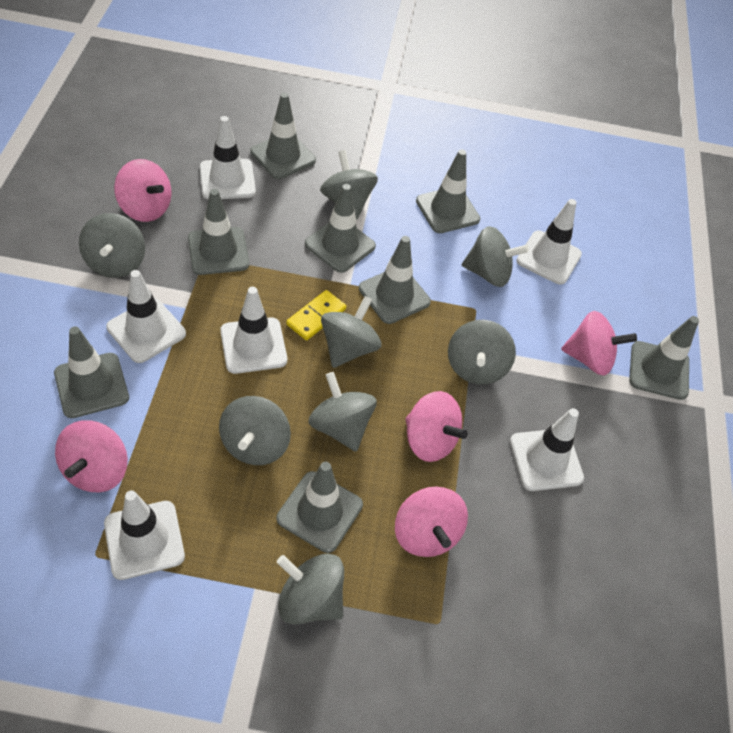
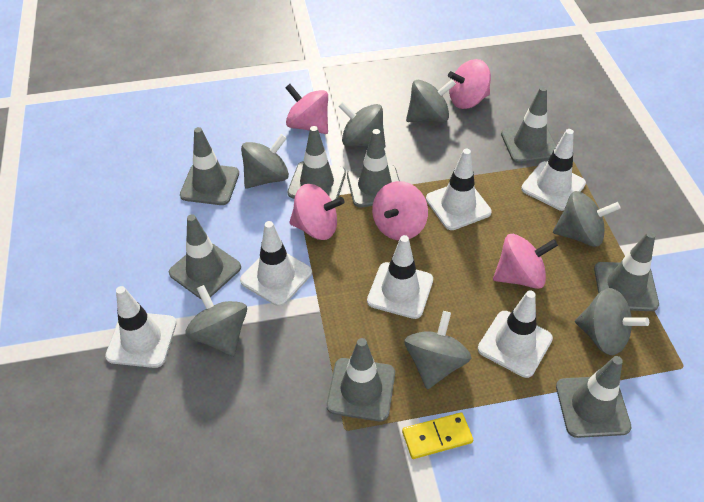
grey spinning top: 8 -> 7

